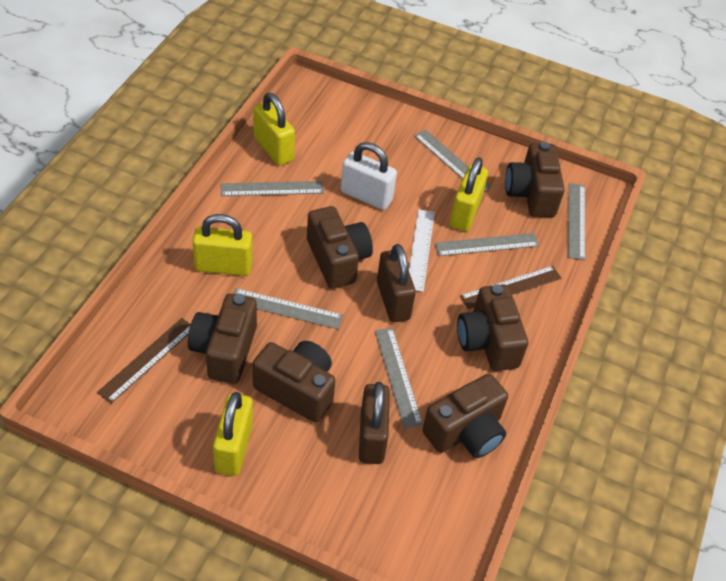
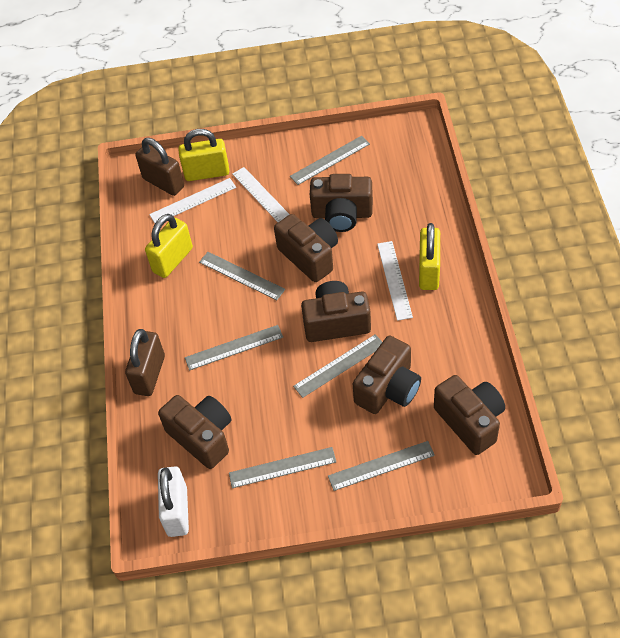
brown ruler: 2 -> 0
white ruler: 1 -> 3
yellow padlock: 4 -> 3

